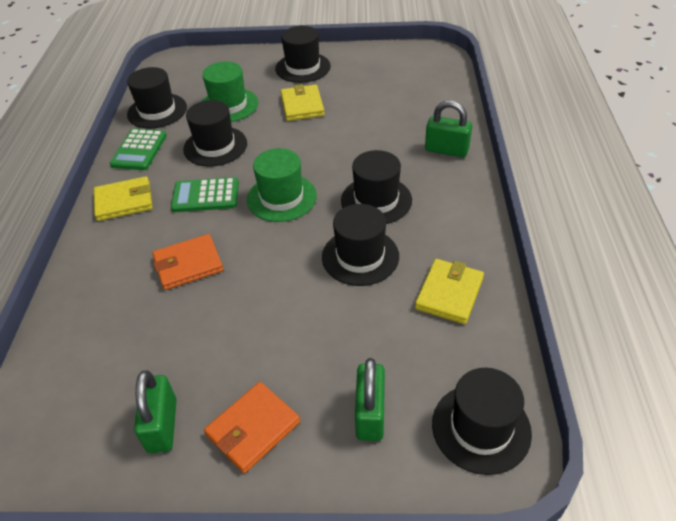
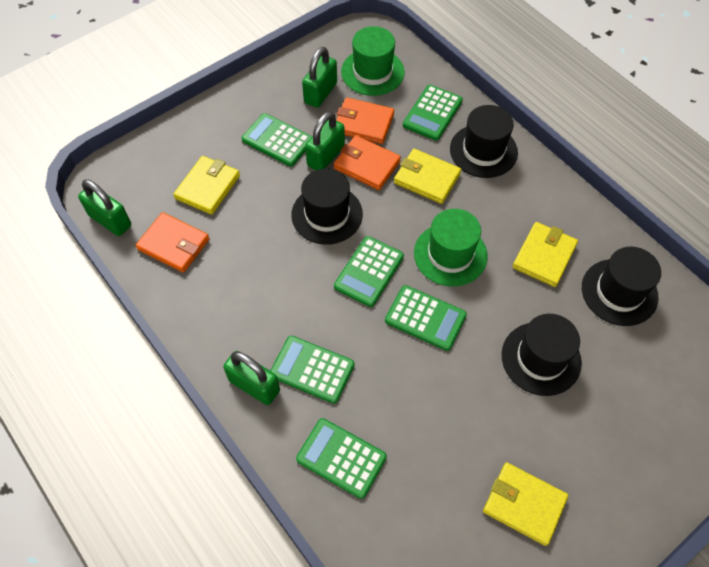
black hat: 6 -> 4
green calculator: 2 -> 6
green padlock: 3 -> 4
orange wallet: 2 -> 3
yellow wallet: 3 -> 4

